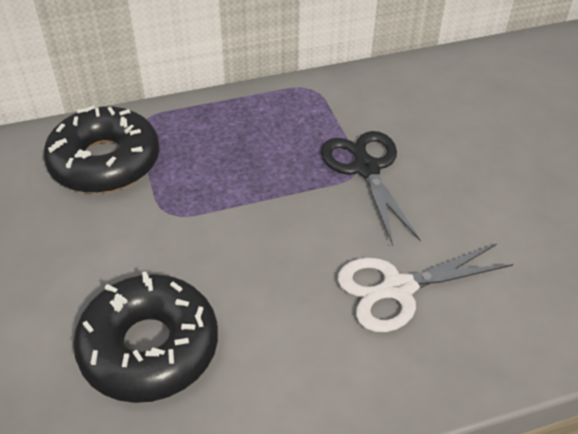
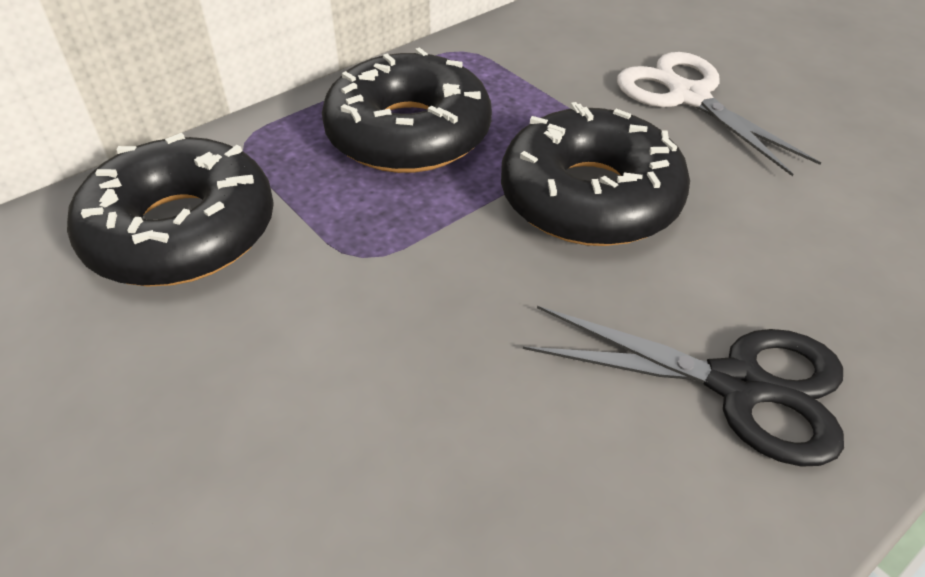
black donut: 2 -> 3

